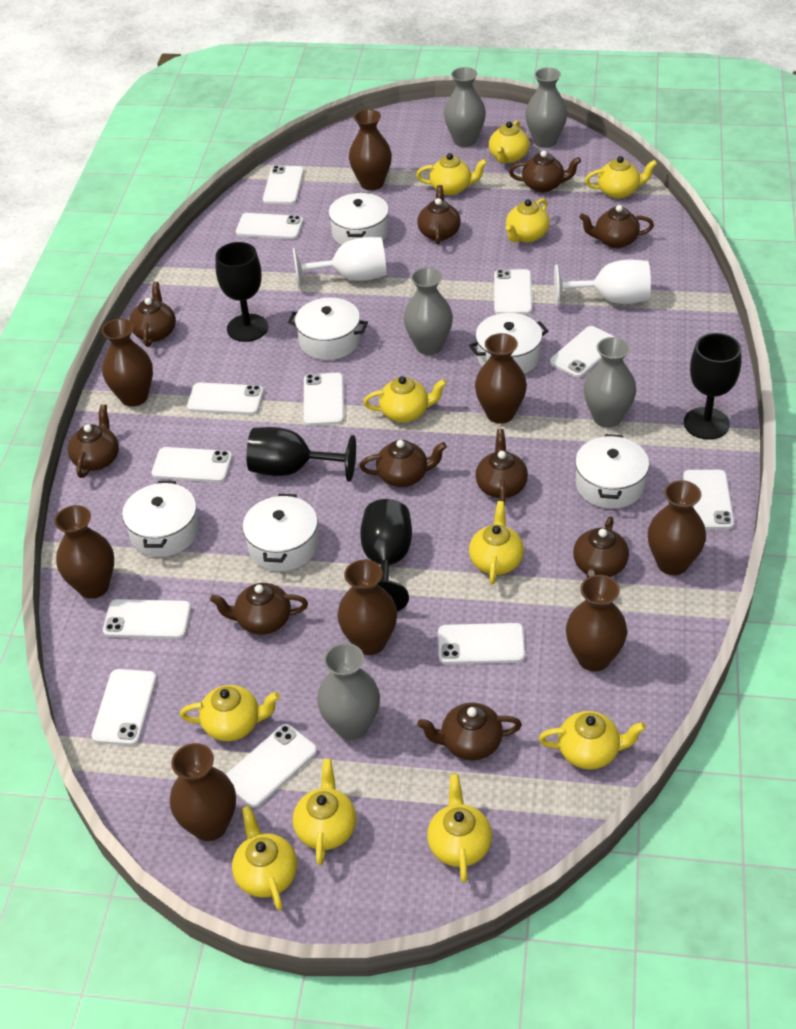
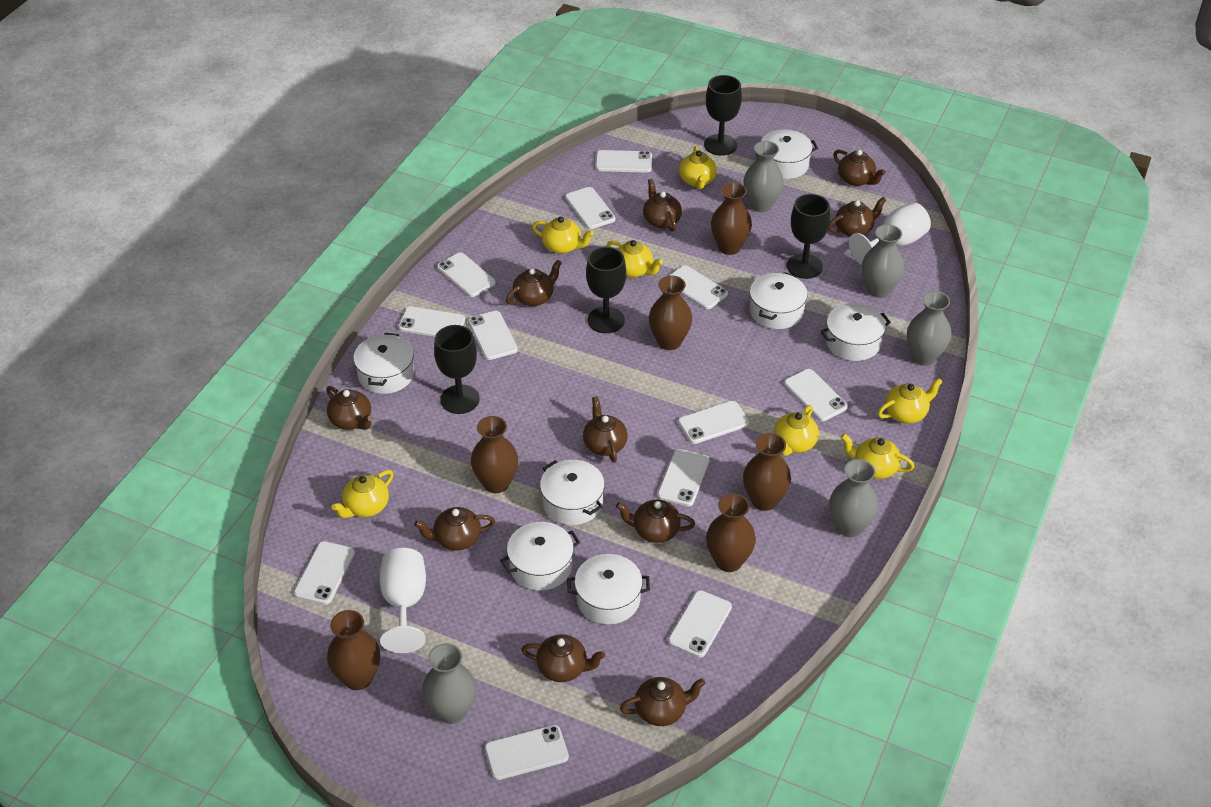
brown vase: 8 -> 6
white pot: 6 -> 7
yellow teapot: 11 -> 7

